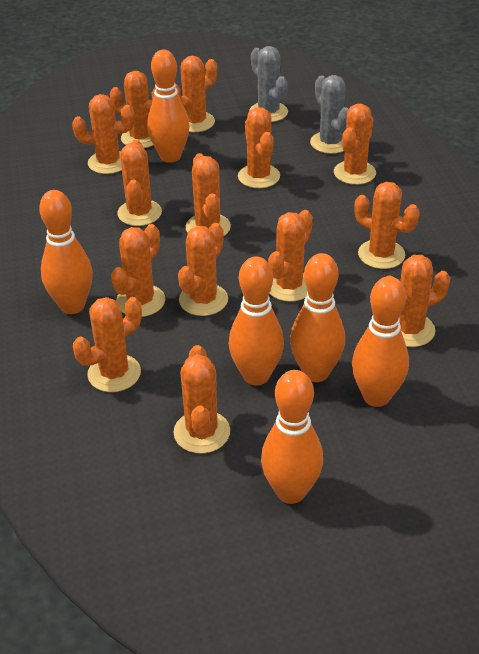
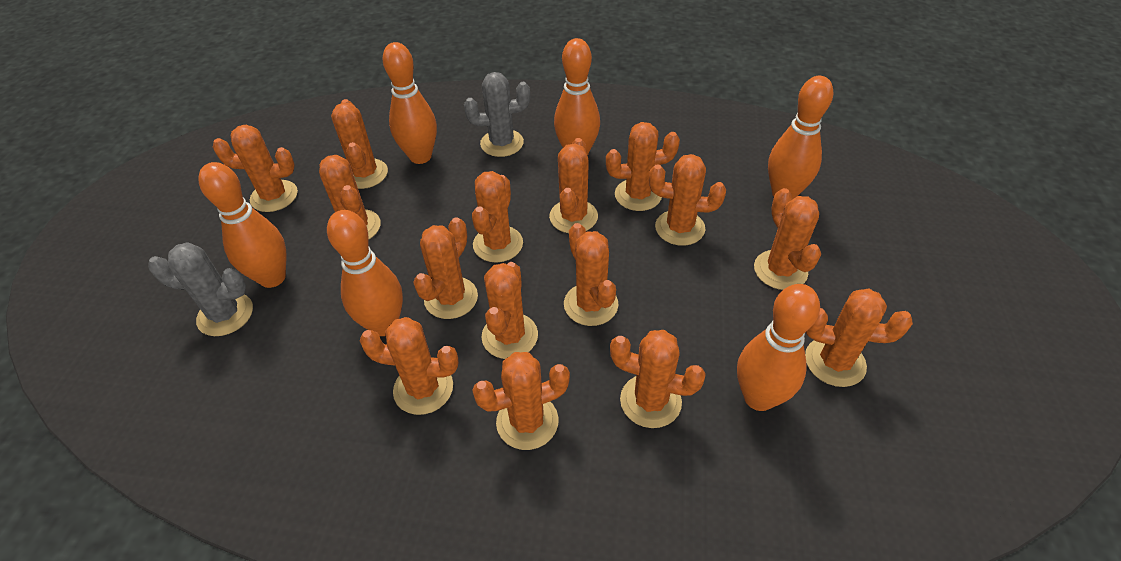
orange cactus: 14 -> 15

